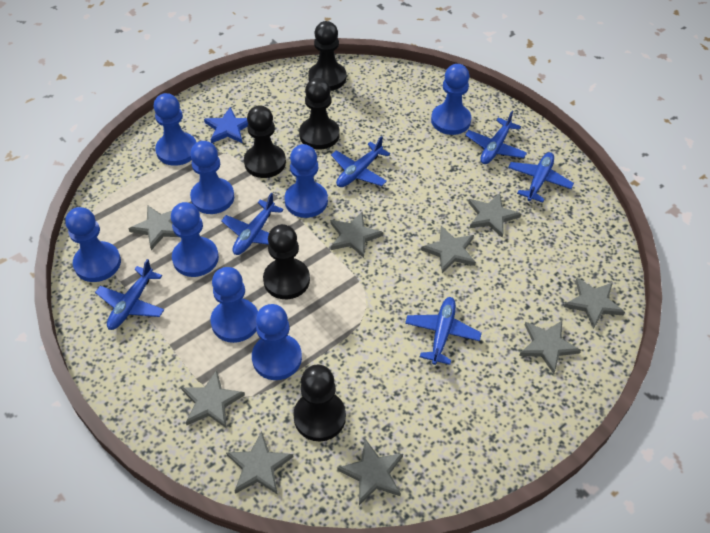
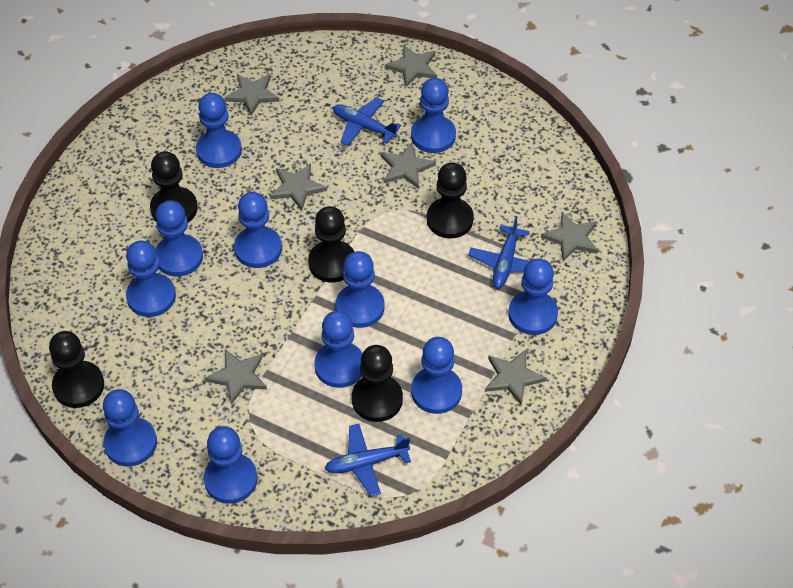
blue pawn: 8 -> 11
blue plane: 6 -> 3
blue star: 1 -> 0
grey star: 9 -> 7

